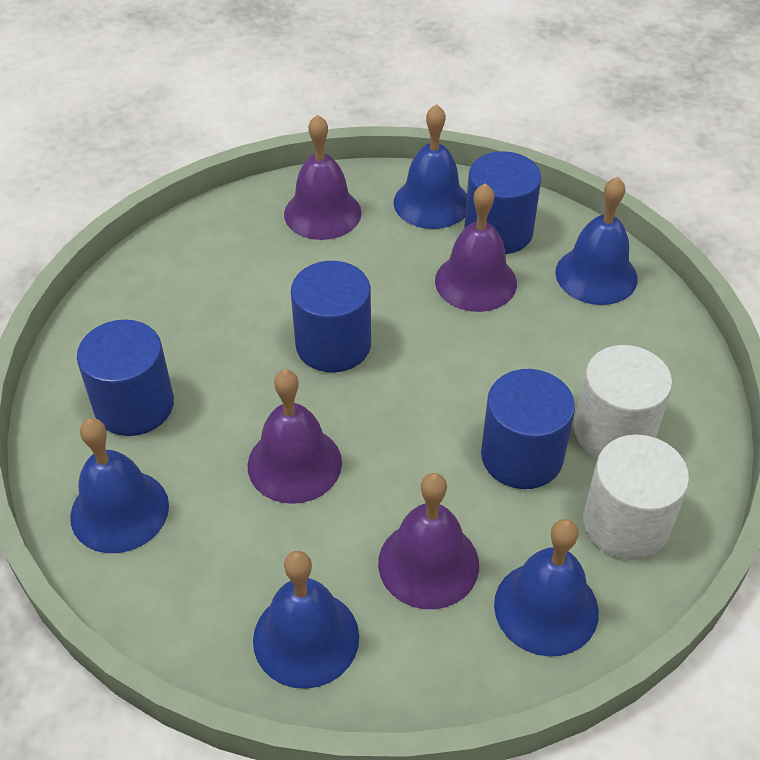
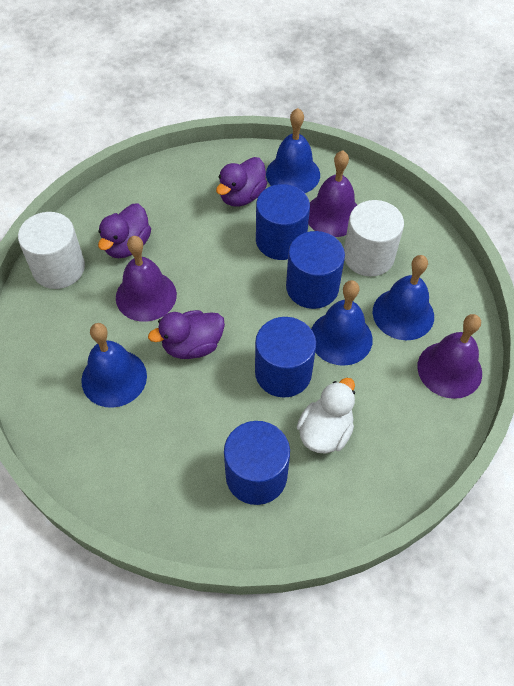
blue bell: 5 -> 4
purple bell: 4 -> 3
purple duck: 0 -> 3
white duck: 0 -> 1

